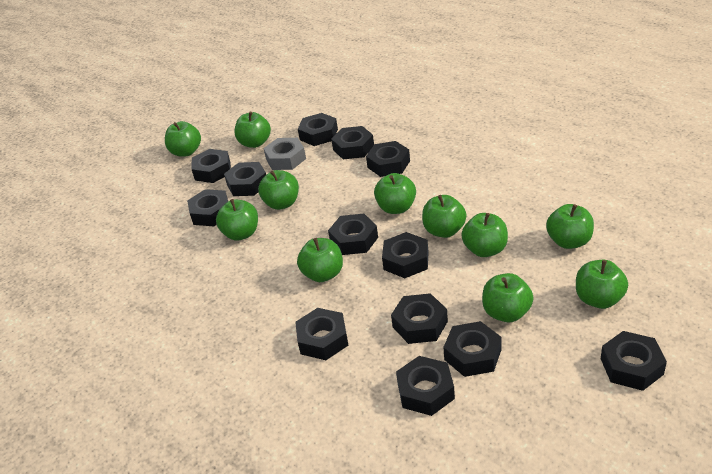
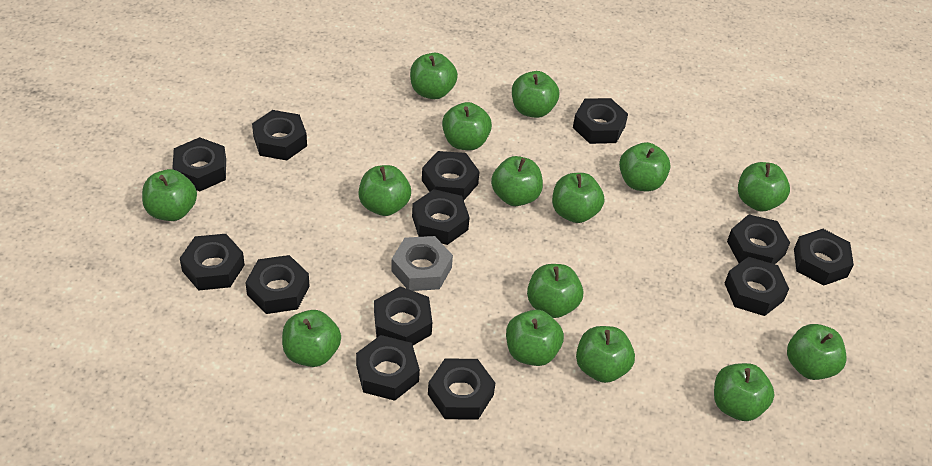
green apple: 11 -> 15

